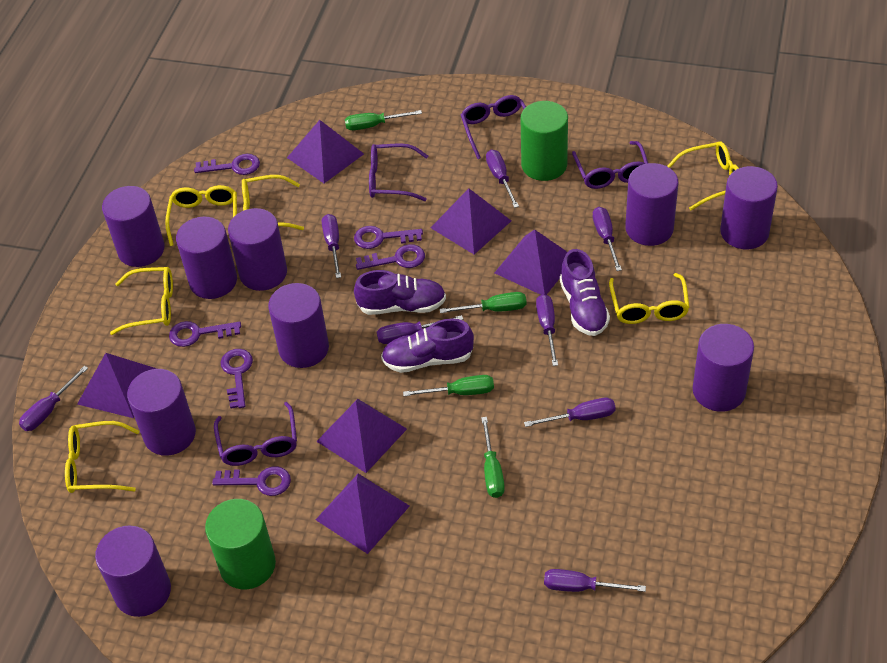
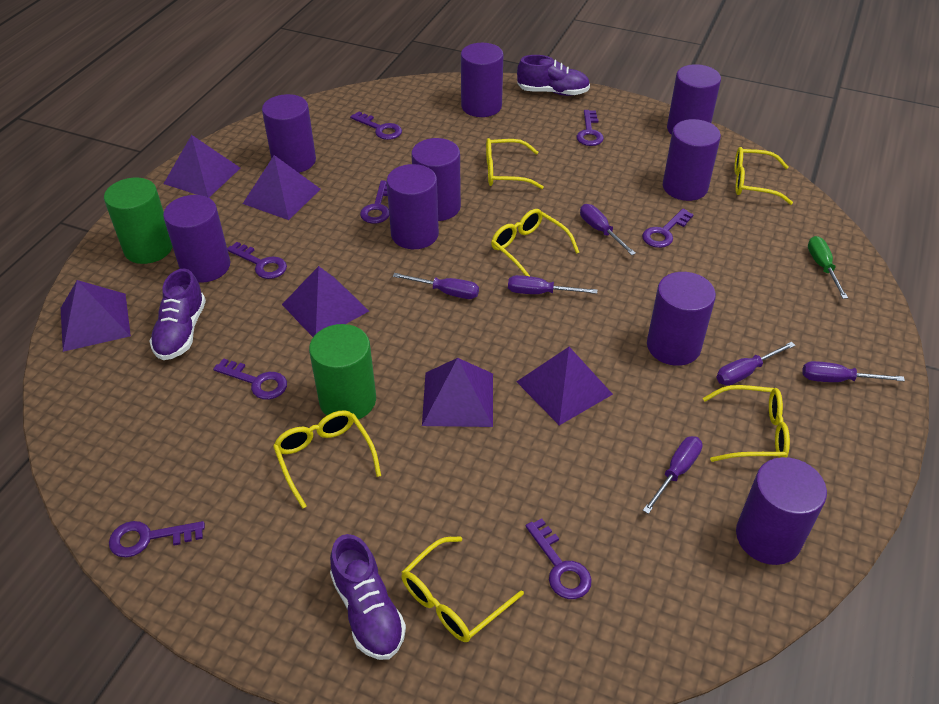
green screwdriver: 4 -> 1
purple glasses: 4 -> 0
purple key: 6 -> 8
purple screwdriver: 8 -> 6

